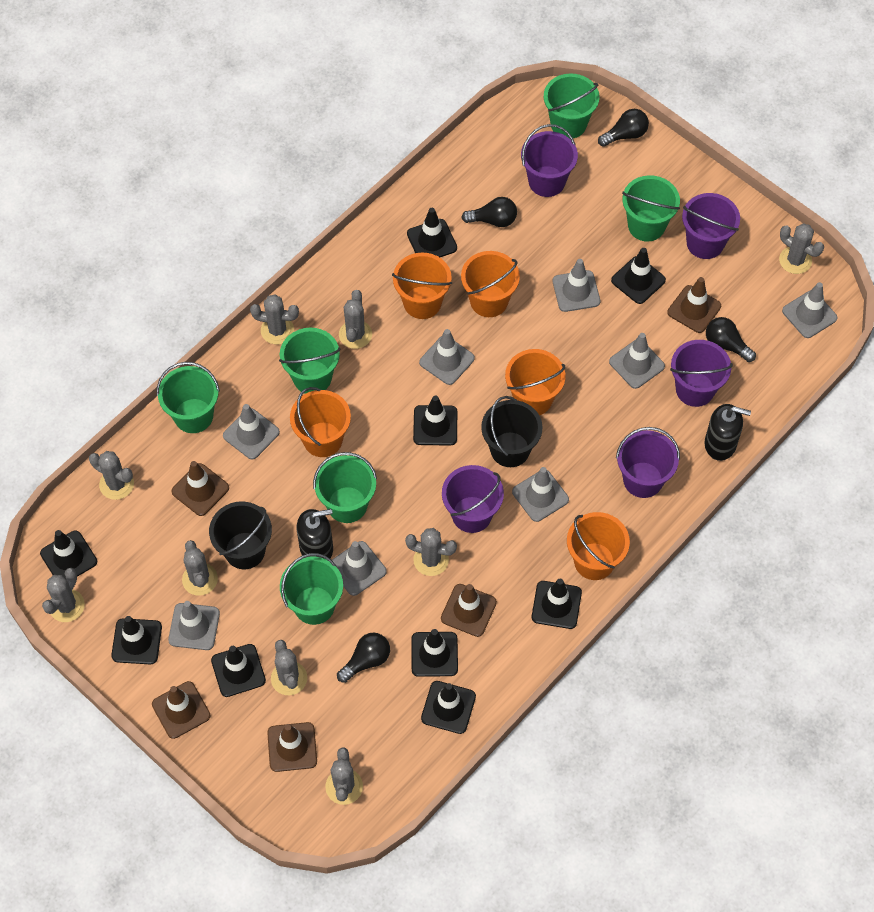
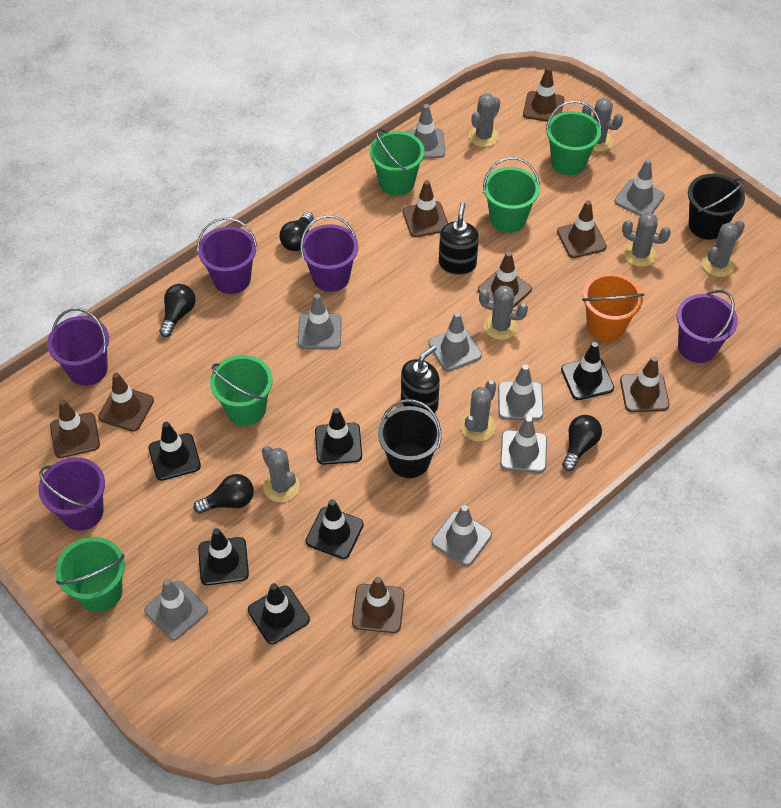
black traffic cone: 9 -> 6
brown traffic cone: 5 -> 8
green bucket: 6 -> 5
grey cactus: 9 -> 7
orange bucket: 5 -> 1

